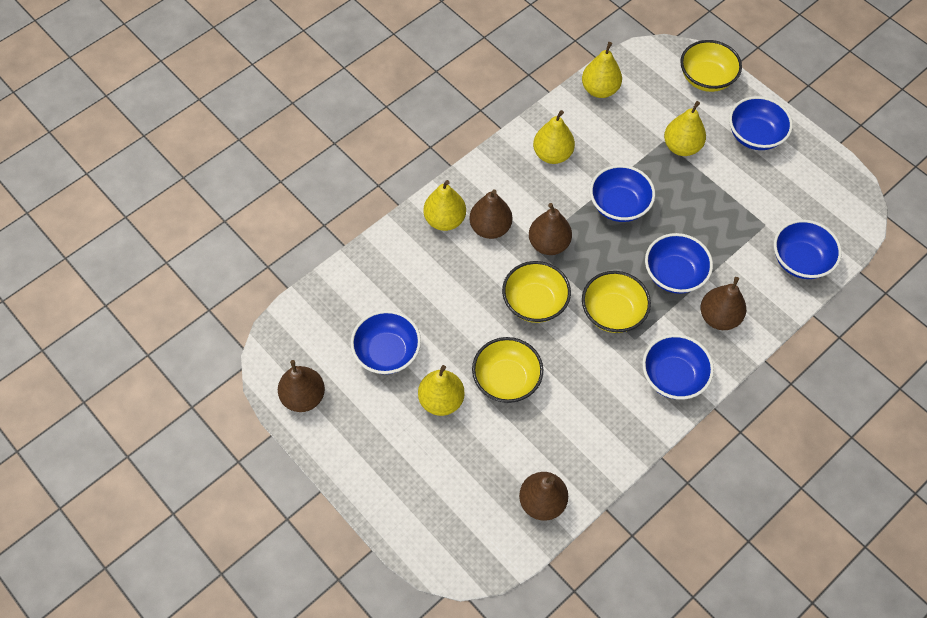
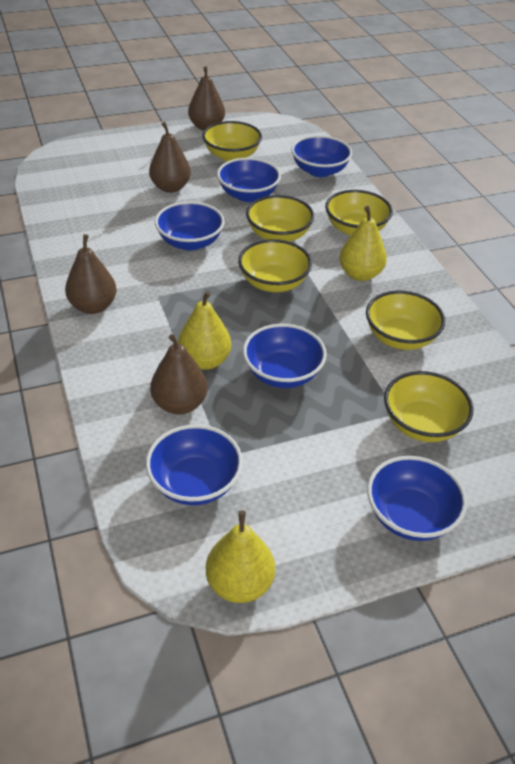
brown pear: 5 -> 4
yellow bowl: 4 -> 6
yellow pear: 5 -> 3

